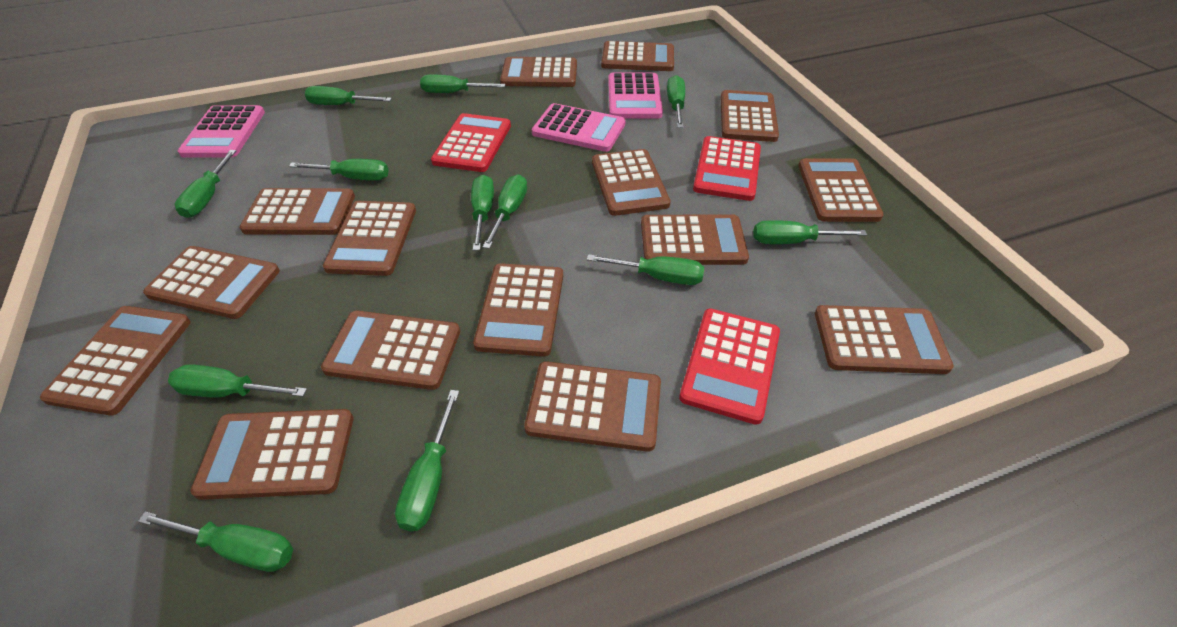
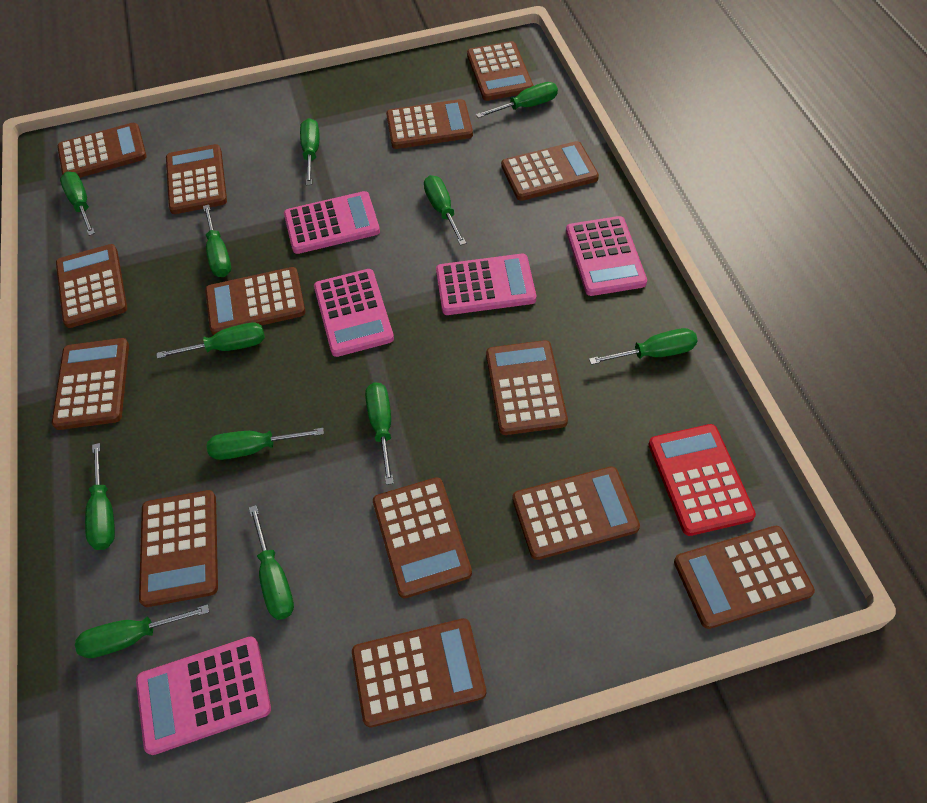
brown calculator: 15 -> 14
pink calculator: 3 -> 5
red calculator: 3 -> 1

